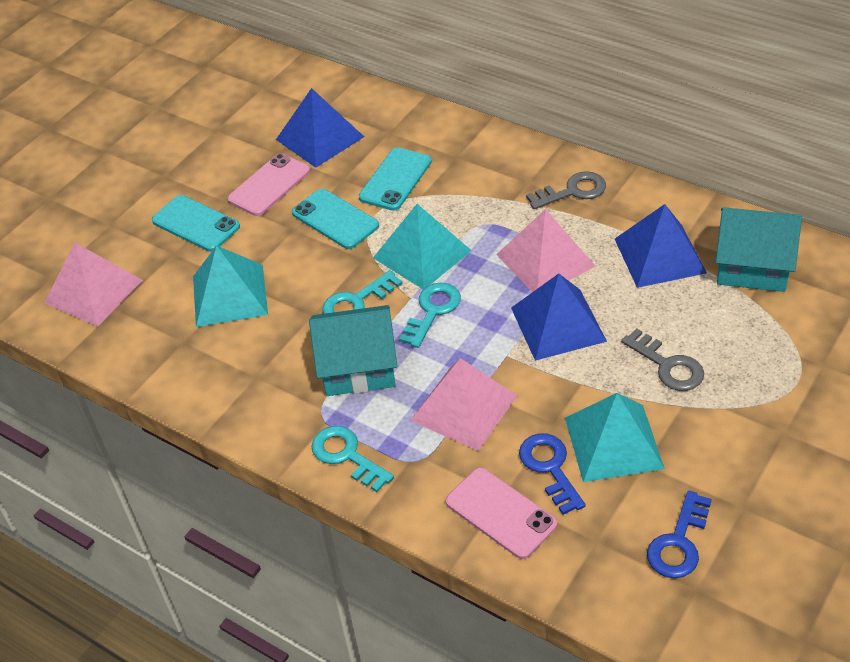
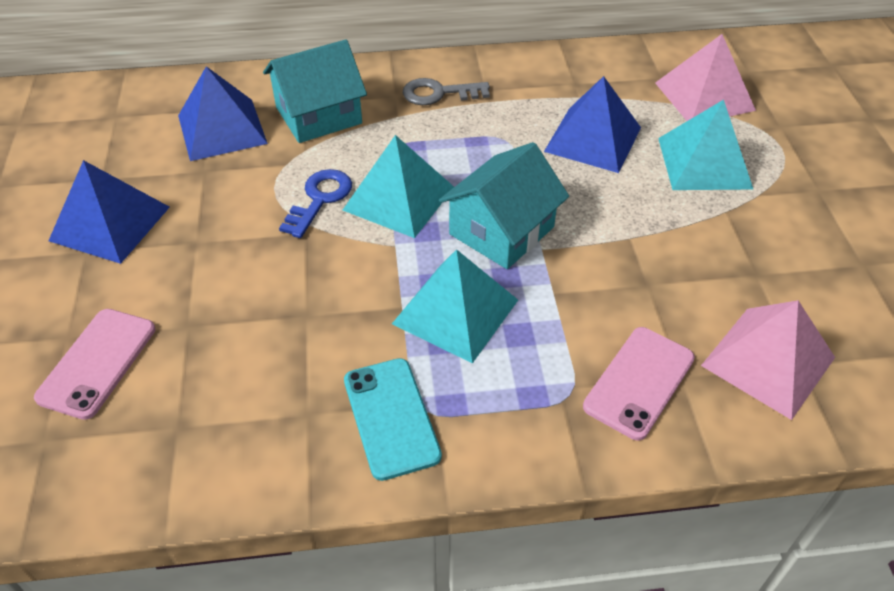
blue key: 2 -> 1
grey key: 2 -> 1
pink pyramid: 3 -> 2
turquoise key: 3 -> 0
turquoise phone: 3 -> 1

